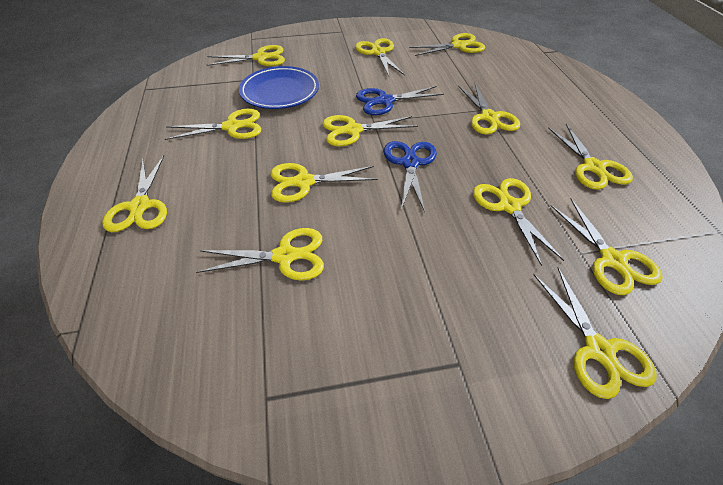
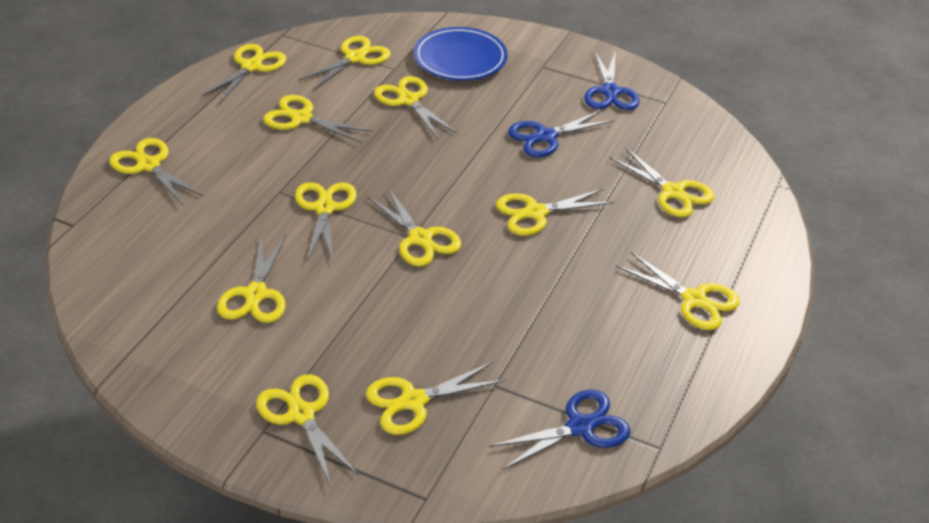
blue scissors: 2 -> 3

